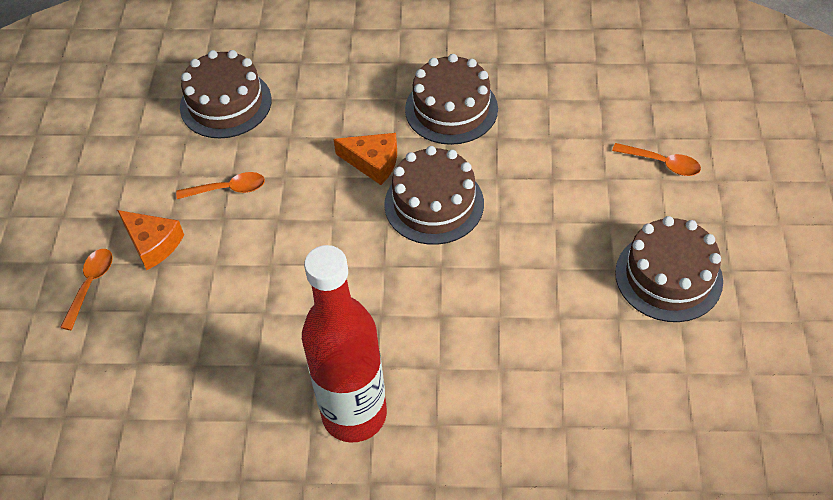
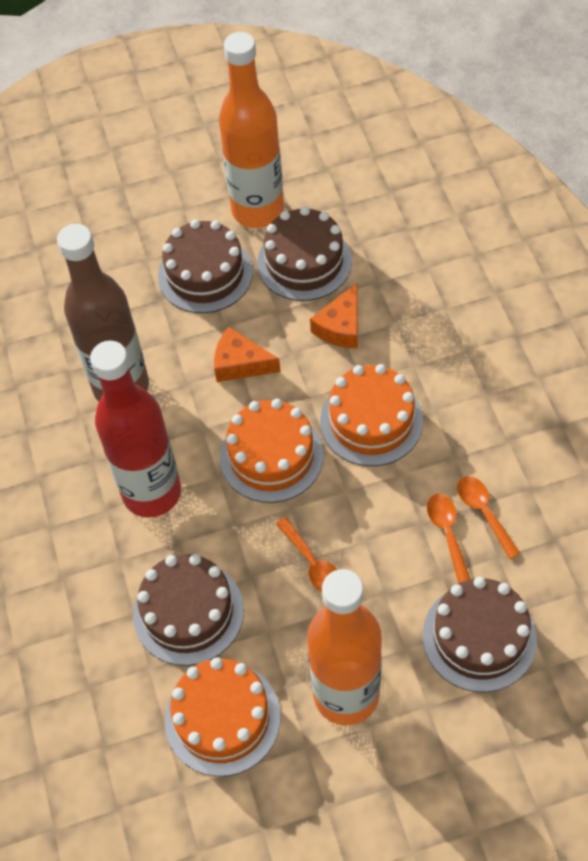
brown bottle: 0 -> 1
orange bottle: 0 -> 2
orange cake: 0 -> 3

